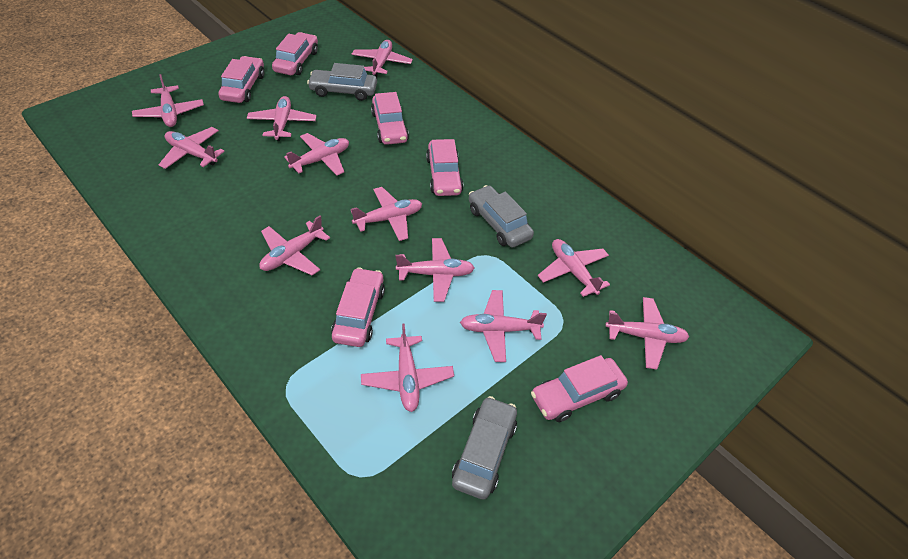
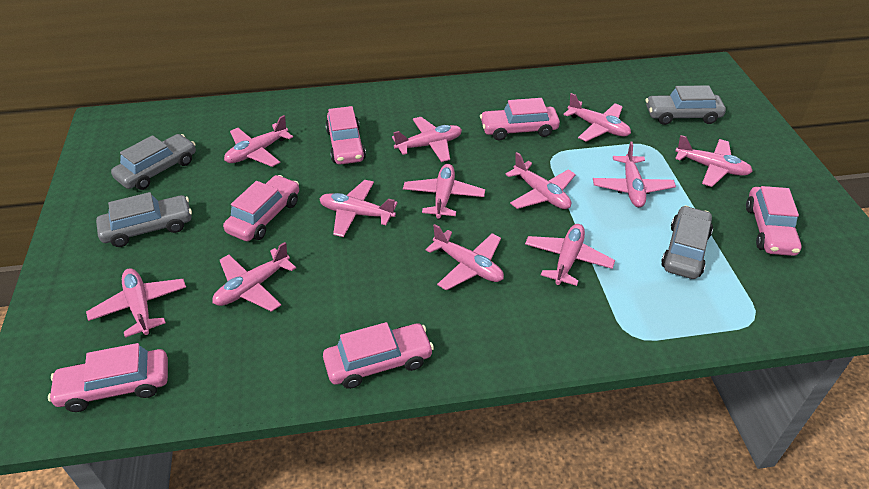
grey car: 3 -> 4

